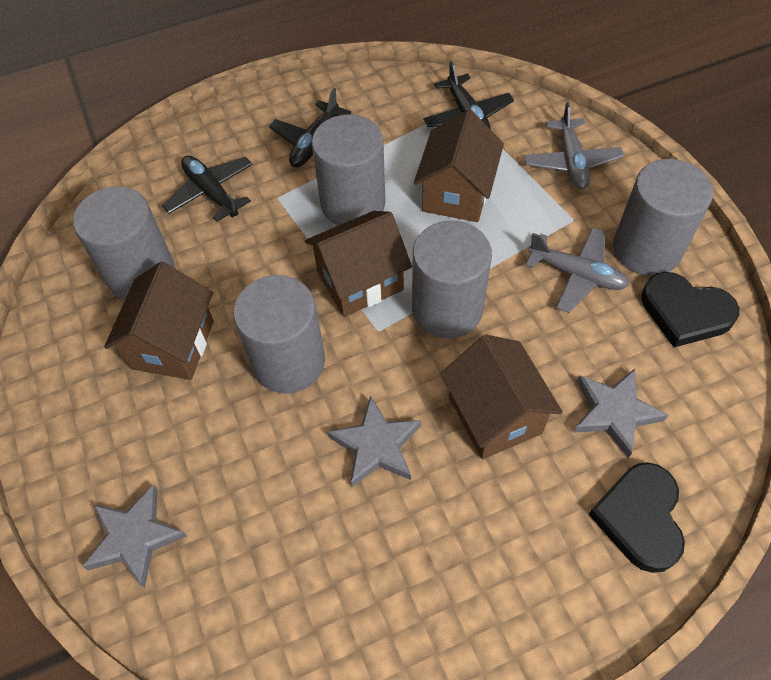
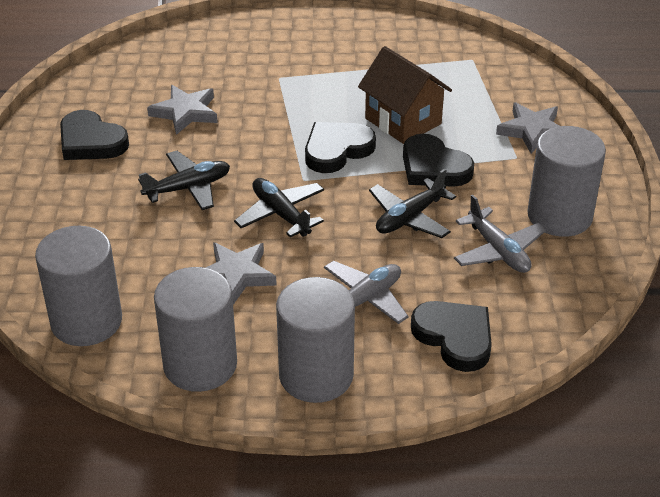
black heart: 2 -> 4
brown house: 4 -> 1
grey cylinder: 5 -> 4

